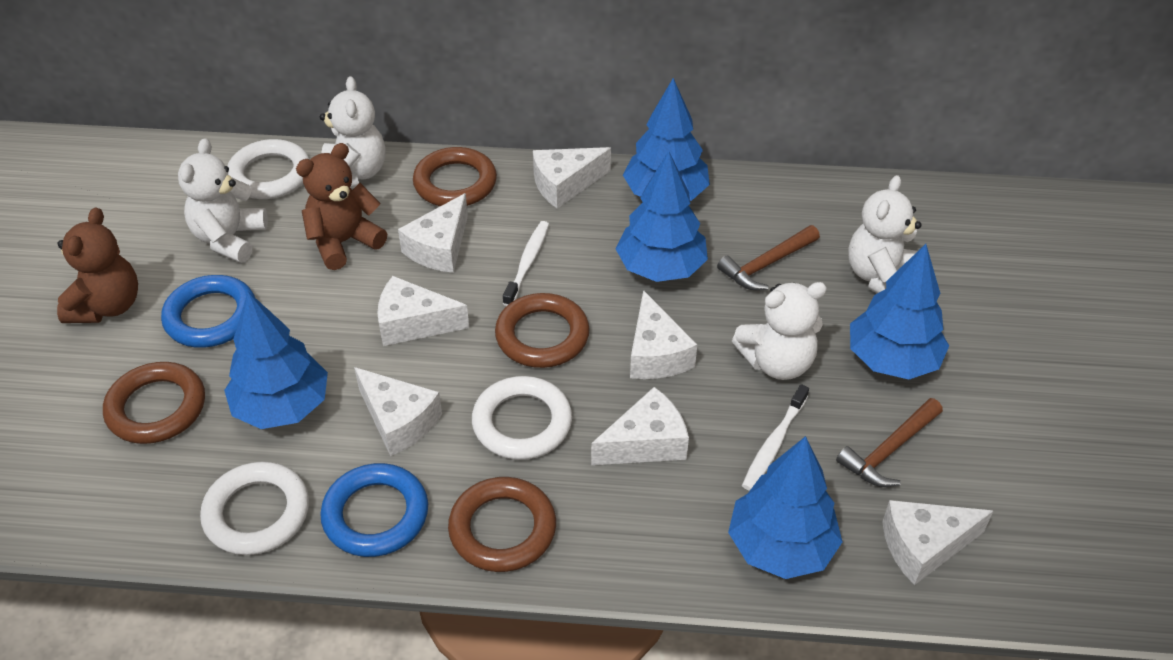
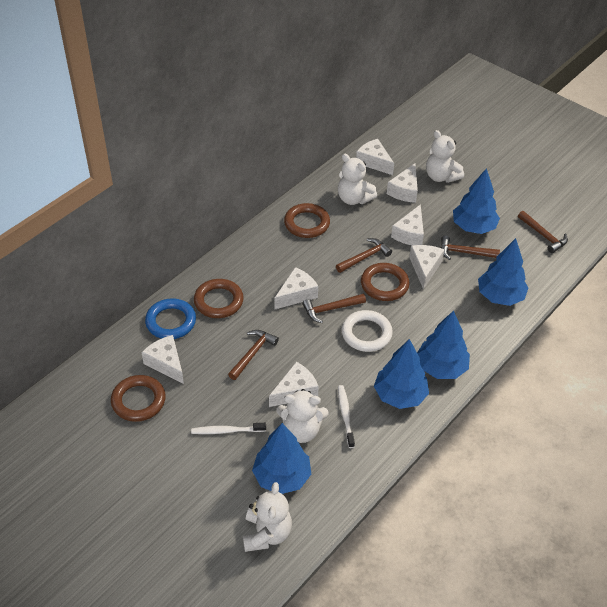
blue ring: 2 -> 1
brown hammer: 2 -> 5
brown teddy bear: 2 -> 0
white ring: 3 -> 1

